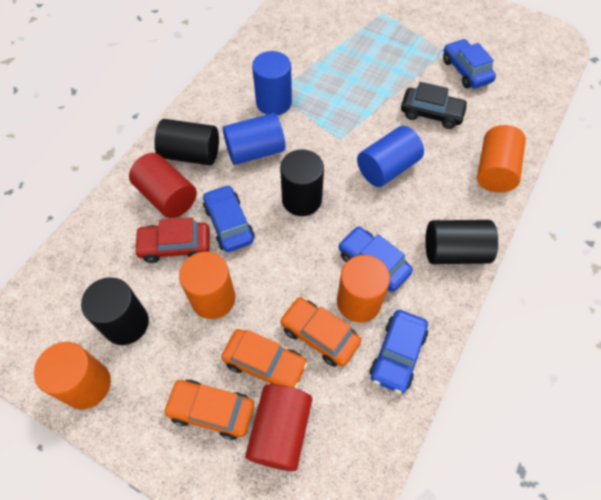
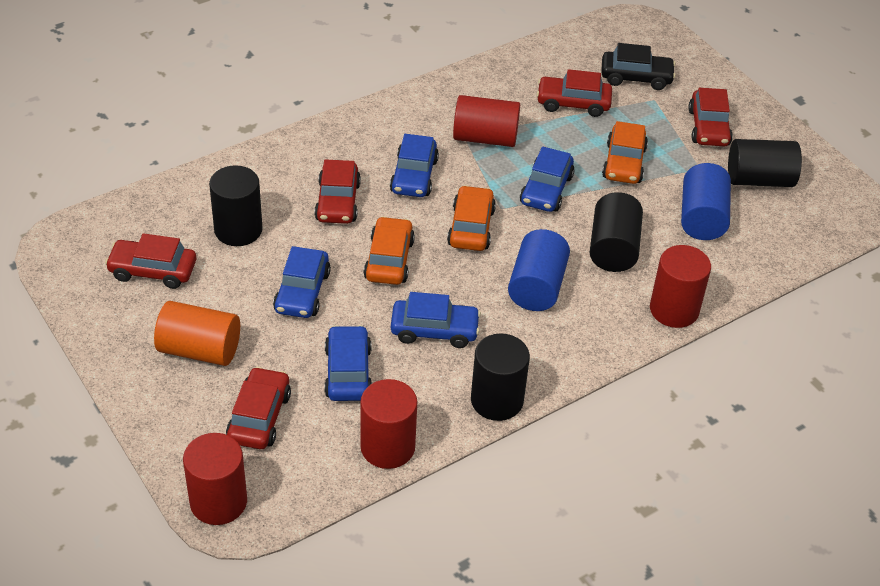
blue car: 4 -> 5
blue cylinder: 3 -> 2
orange cylinder: 4 -> 1
red car: 1 -> 5
red cylinder: 2 -> 4

